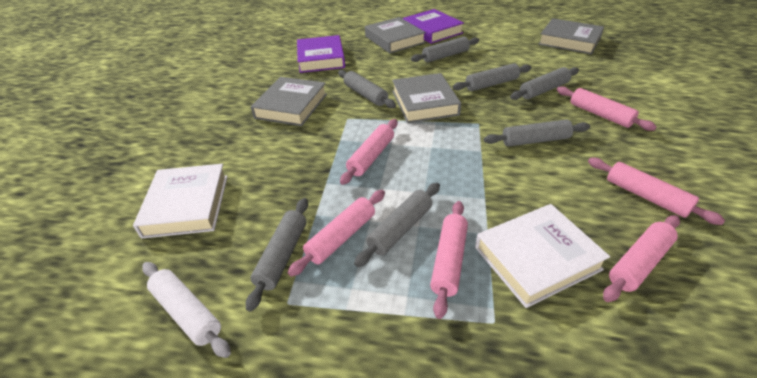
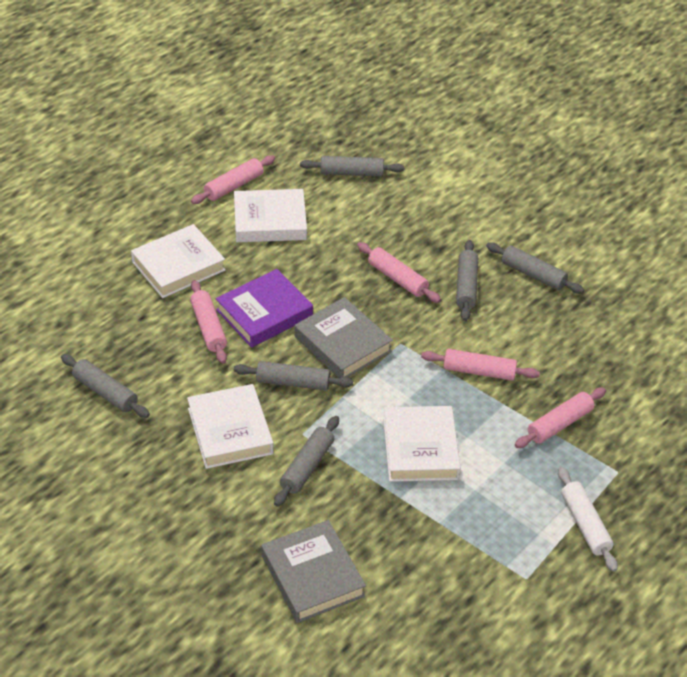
grey book: 4 -> 2
grey rolling pin: 7 -> 6
pink rolling pin: 6 -> 5
purple book: 2 -> 1
white book: 2 -> 4

